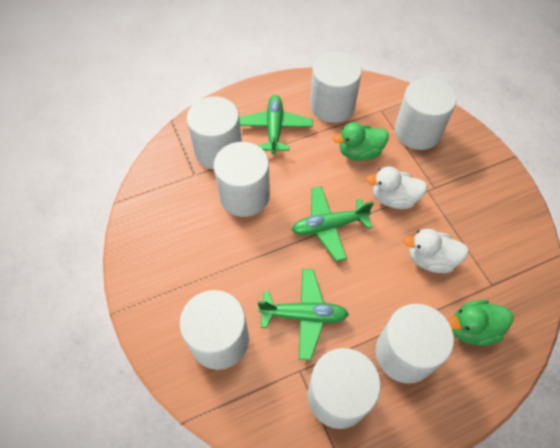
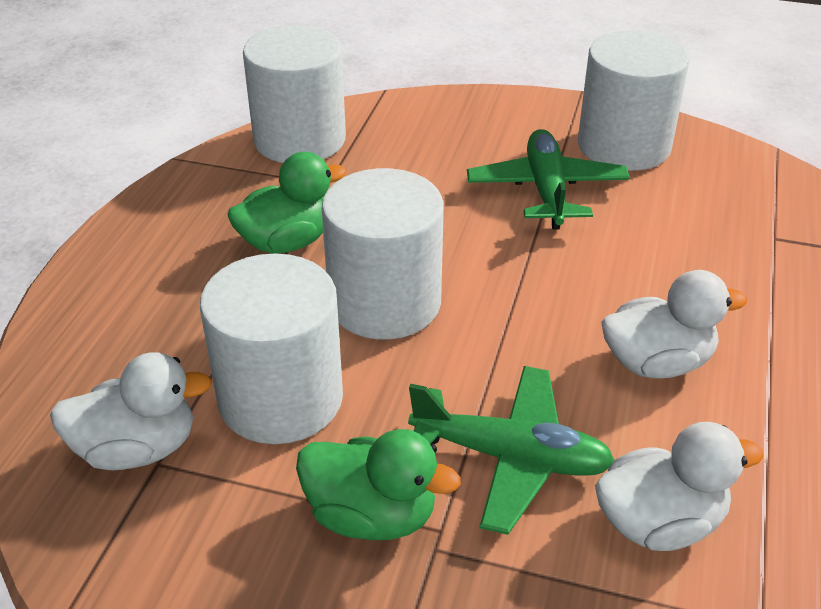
green plane: 3 -> 2
white cylinder: 7 -> 4
white duck: 2 -> 3

